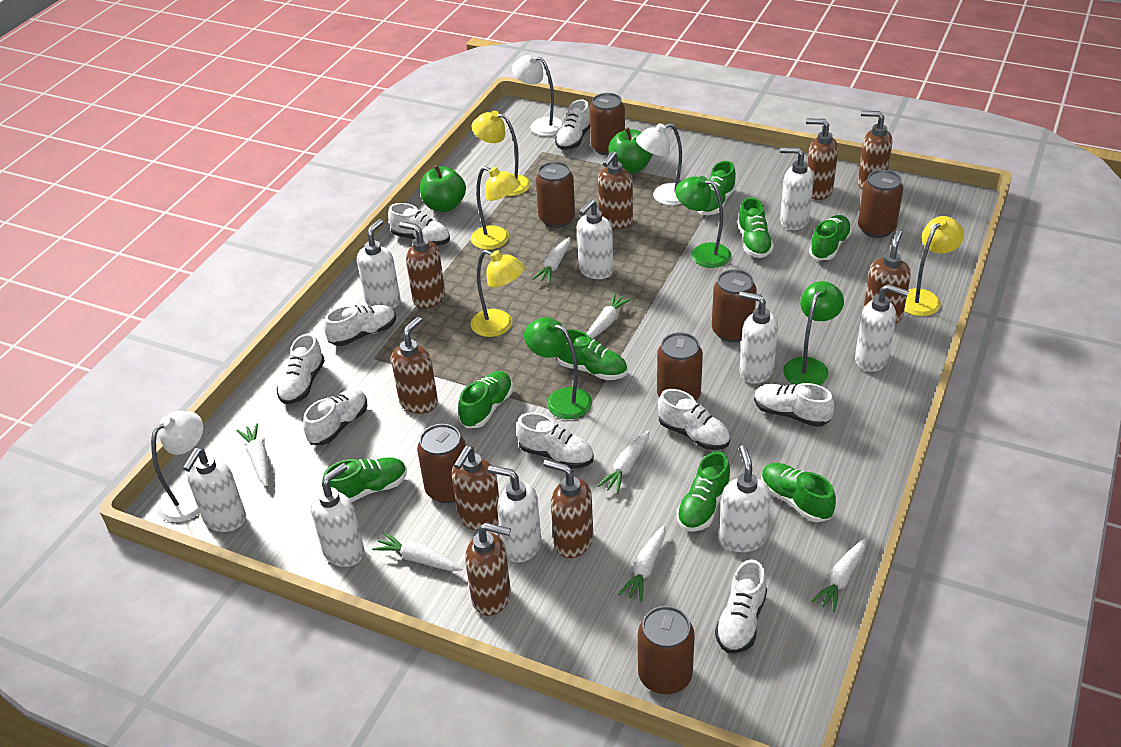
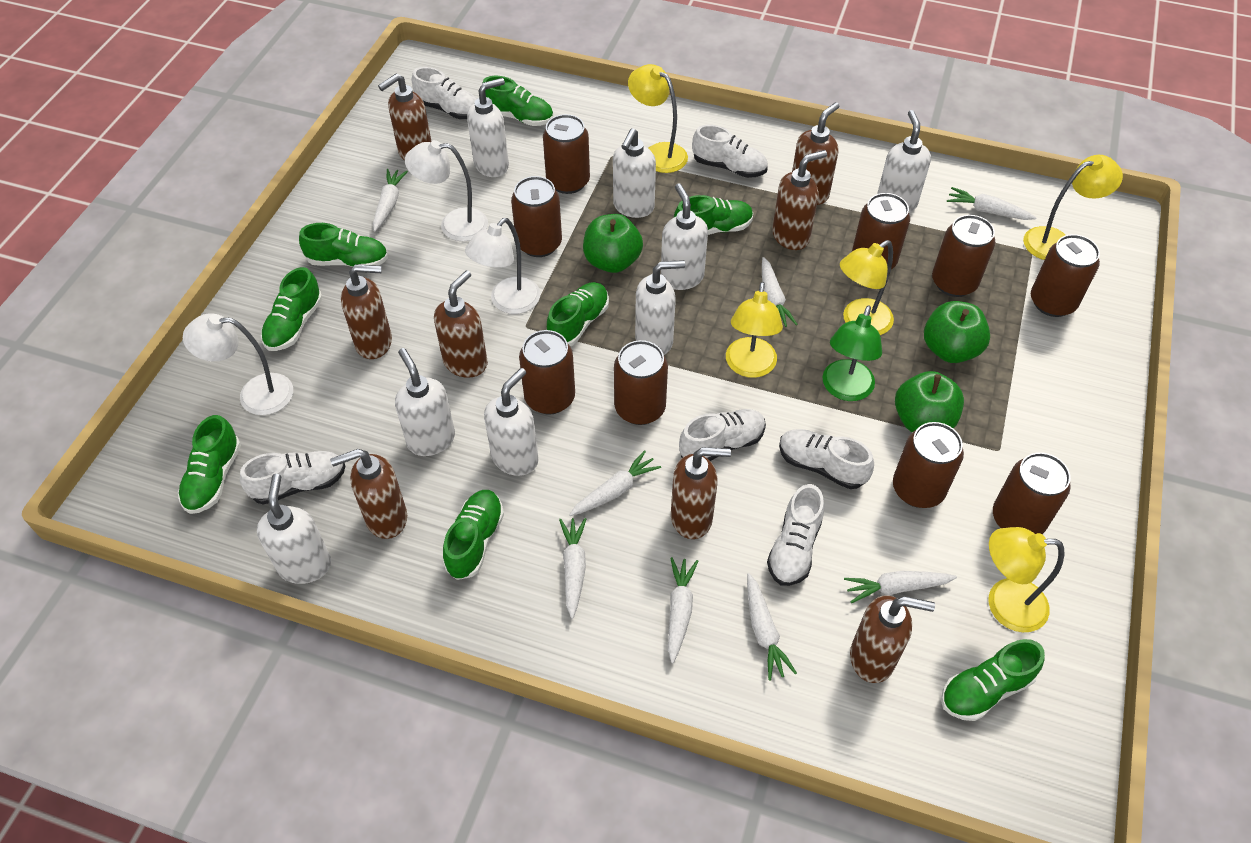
brown can: 7 -> 9
brown soap dispenser: 9 -> 8
green apple: 2 -> 3
green lamp: 3 -> 1
white carrot: 7 -> 8
white shoe: 9 -> 6
white soap dispenser: 9 -> 8
yellow lamp: 4 -> 5

